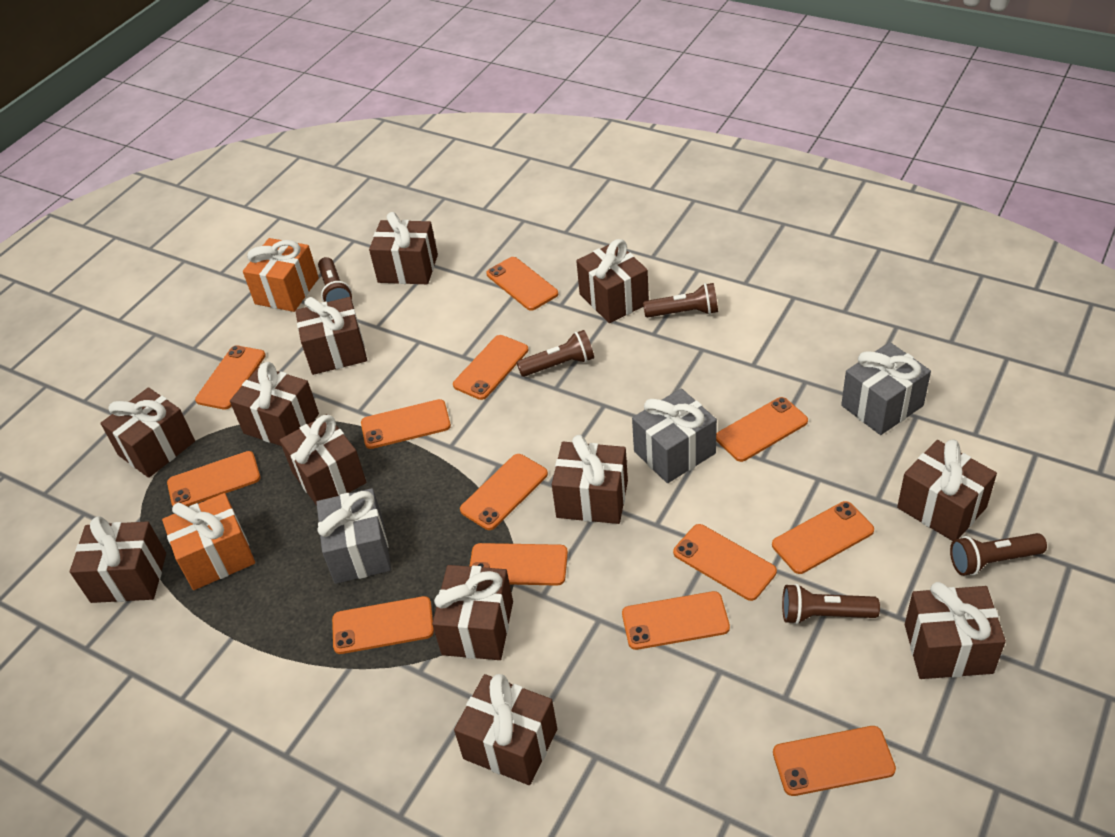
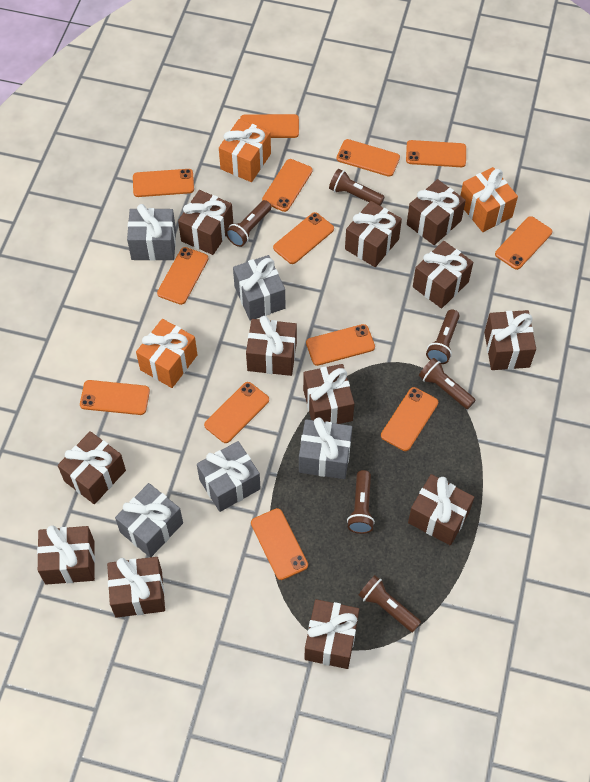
brown flashlight: 5 -> 6
grey gift: 3 -> 5
orange gift: 2 -> 3

